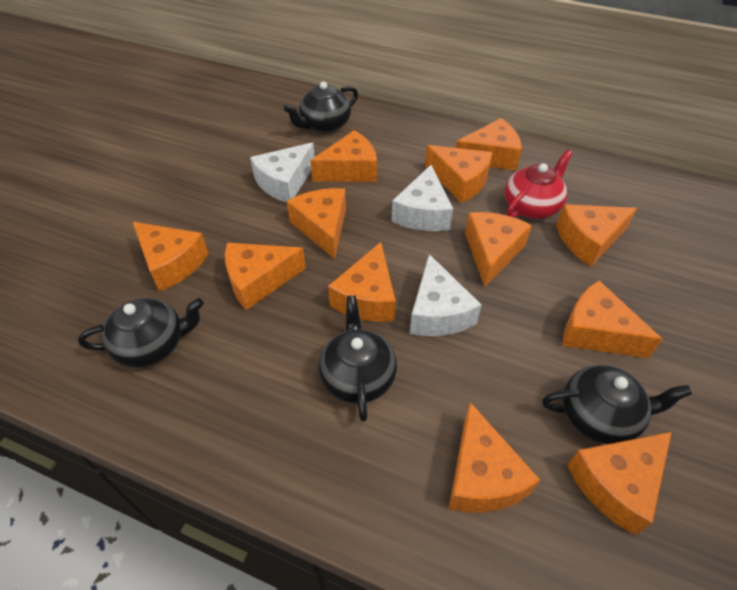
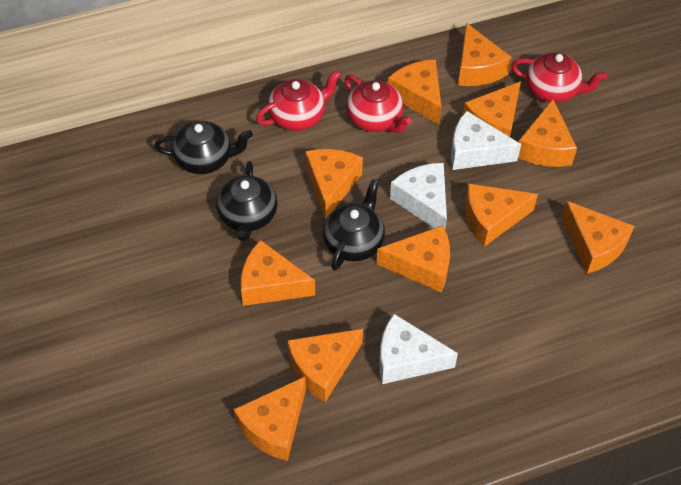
black teapot: 4 -> 3
orange cheese: 12 -> 11
red teapot: 1 -> 3

